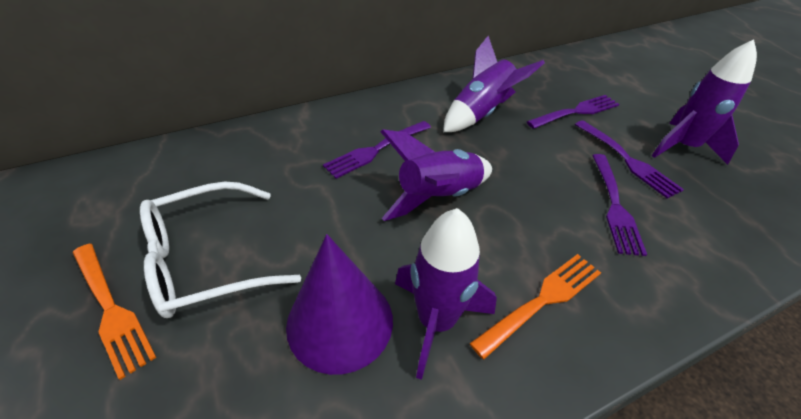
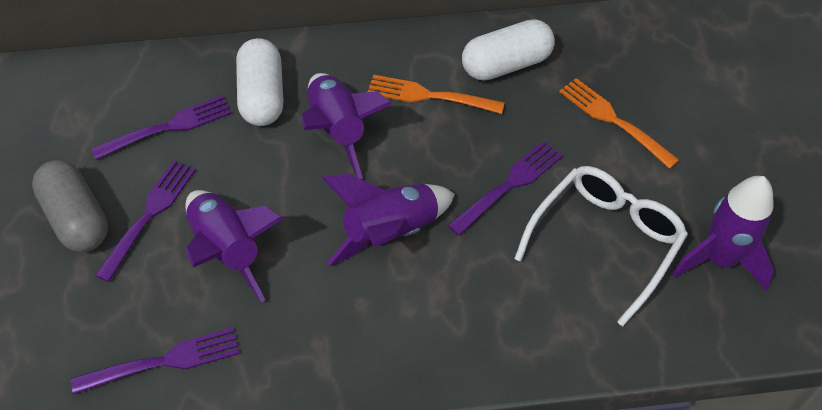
grey capsule: 0 -> 1
purple cone: 1 -> 0
white capsule: 0 -> 2

